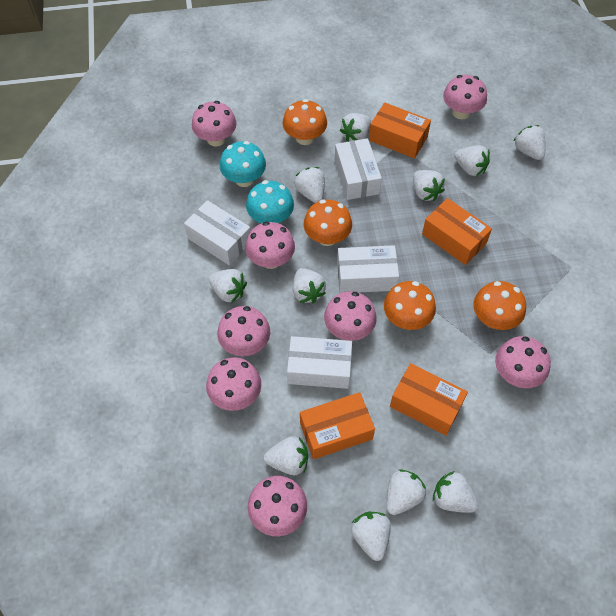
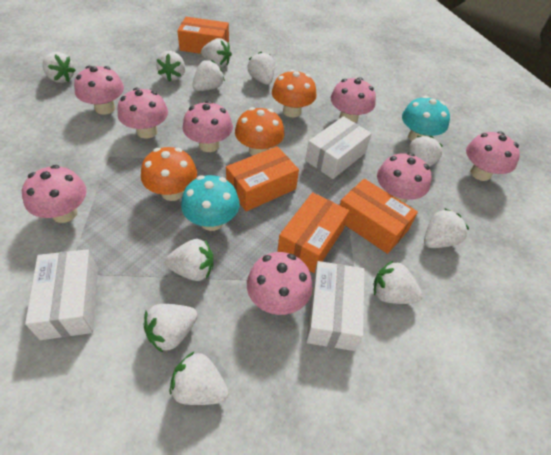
orange mushroom: 4 -> 3
white box: 4 -> 3

